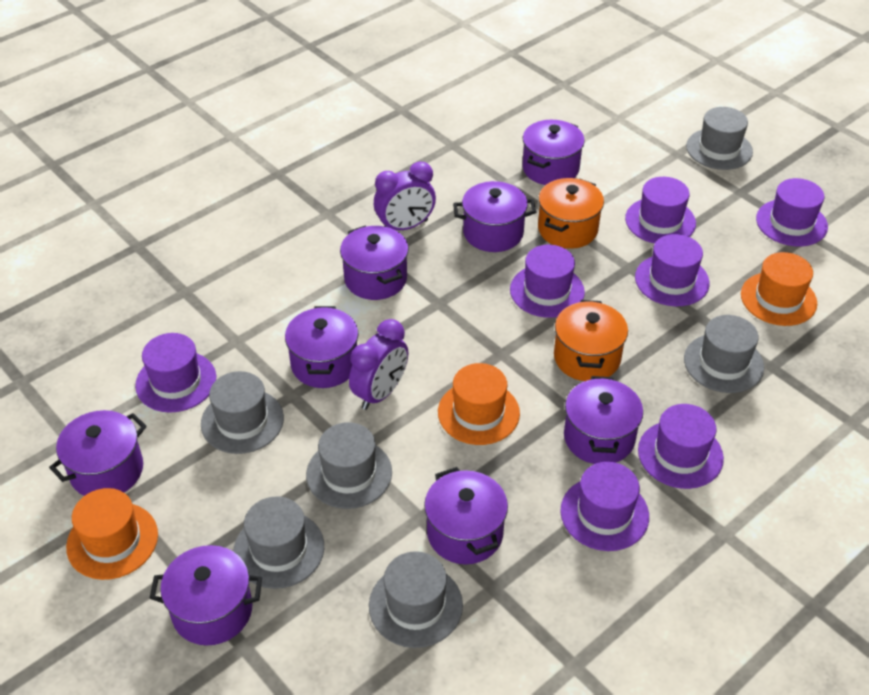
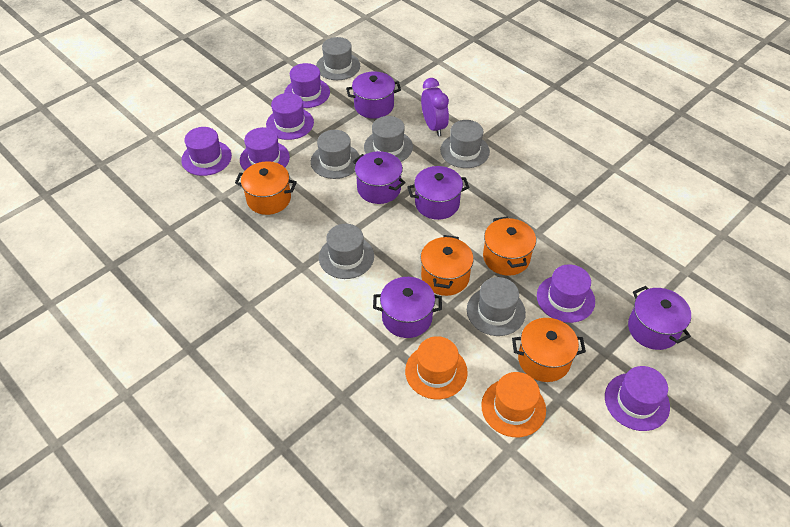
orange hat: 3 -> 2
orange pot: 2 -> 4
purple clock: 2 -> 1
purple hat: 7 -> 6
purple pot: 8 -> 5

